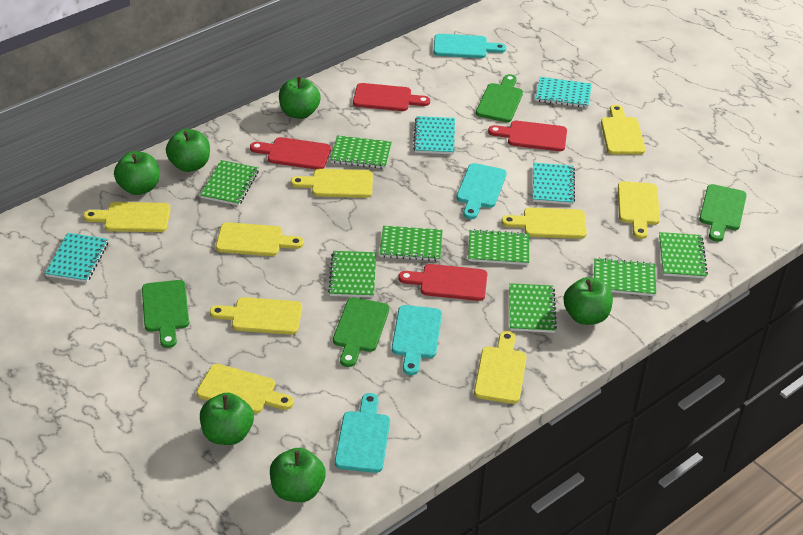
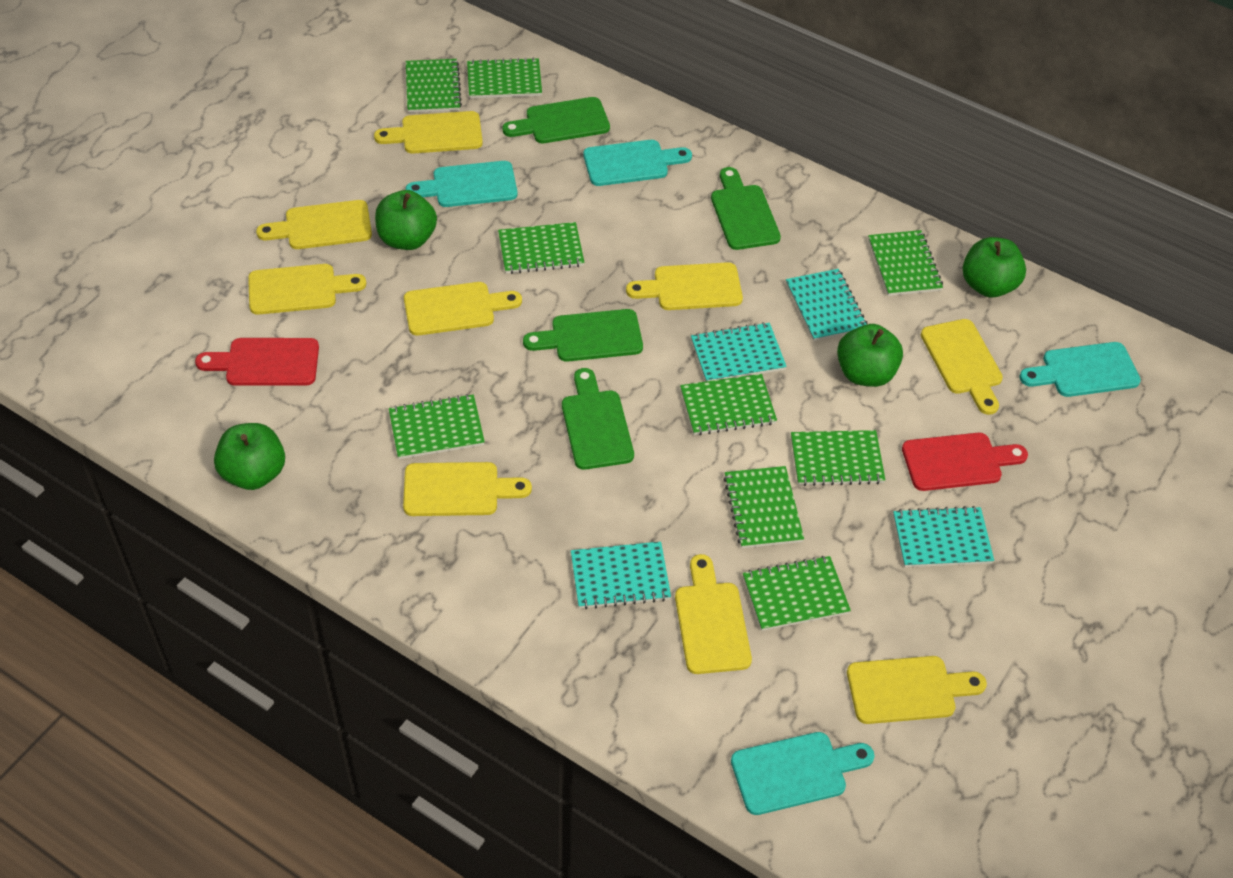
green apple: 6 -> 4
green notebook: 8 -> 9
red cutting board: 4 -> 2

